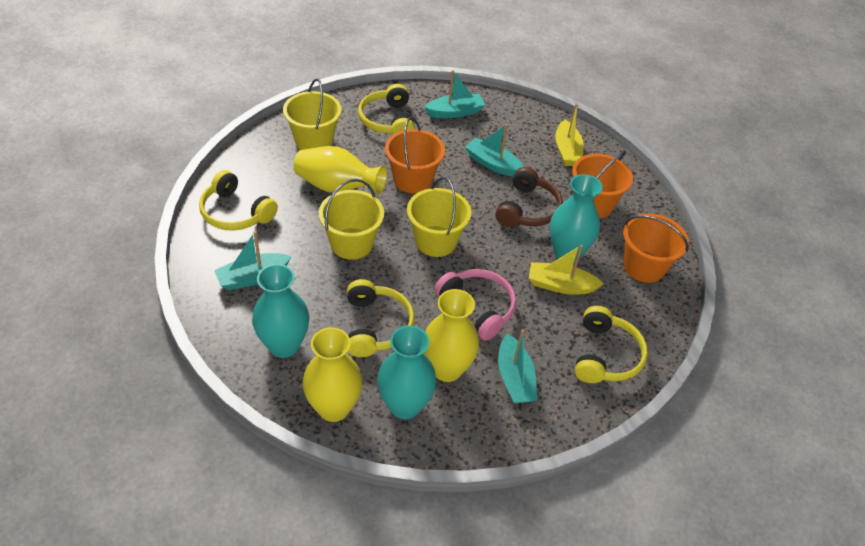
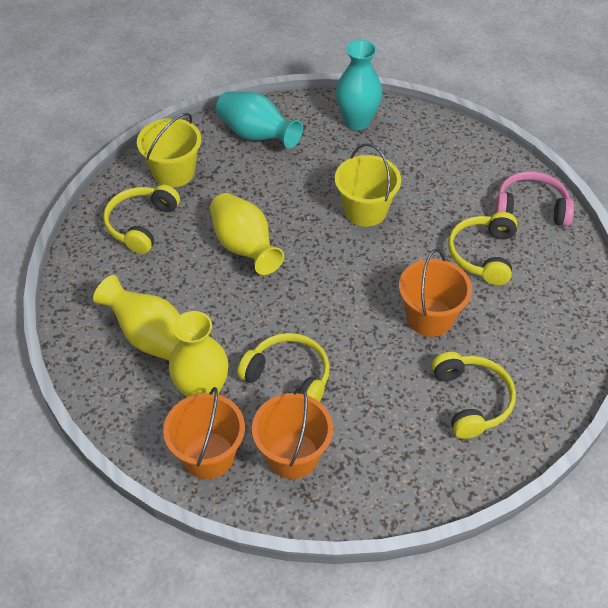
brown headphones: 1 -> 0
turquoise boat: 4 -> 0
turquoise vase: 3 -> 2
yellow boat: 2 -> 0
yellow bucket: 3 -> 2

